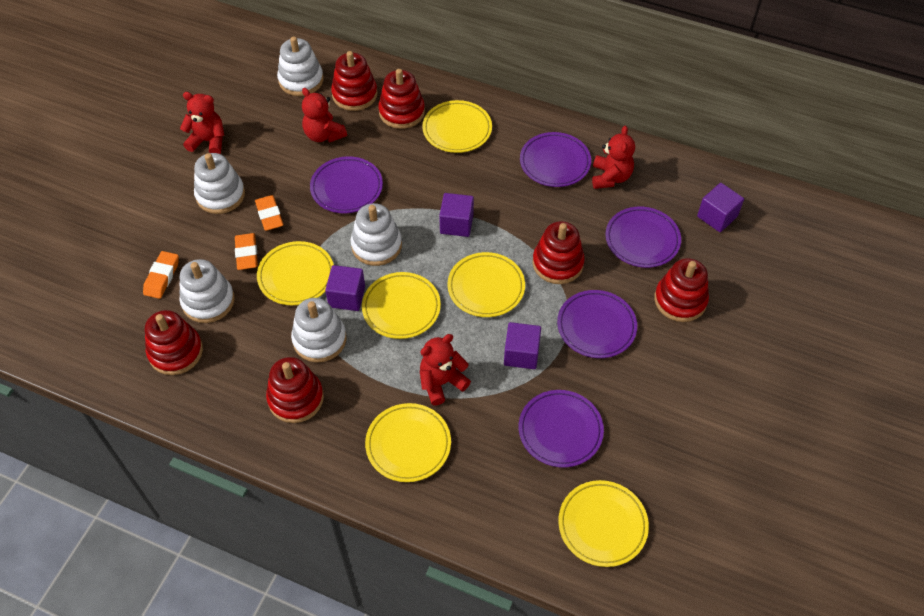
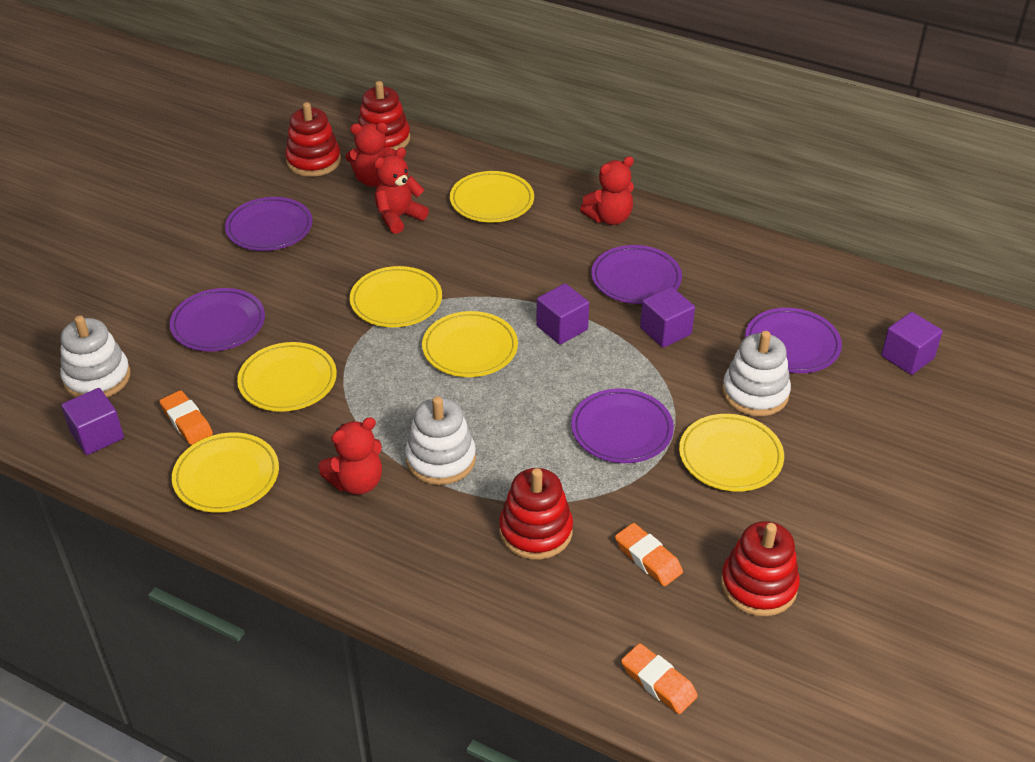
red stacking toy: 6 -> 4
white stacking toy: 5 -> 3

